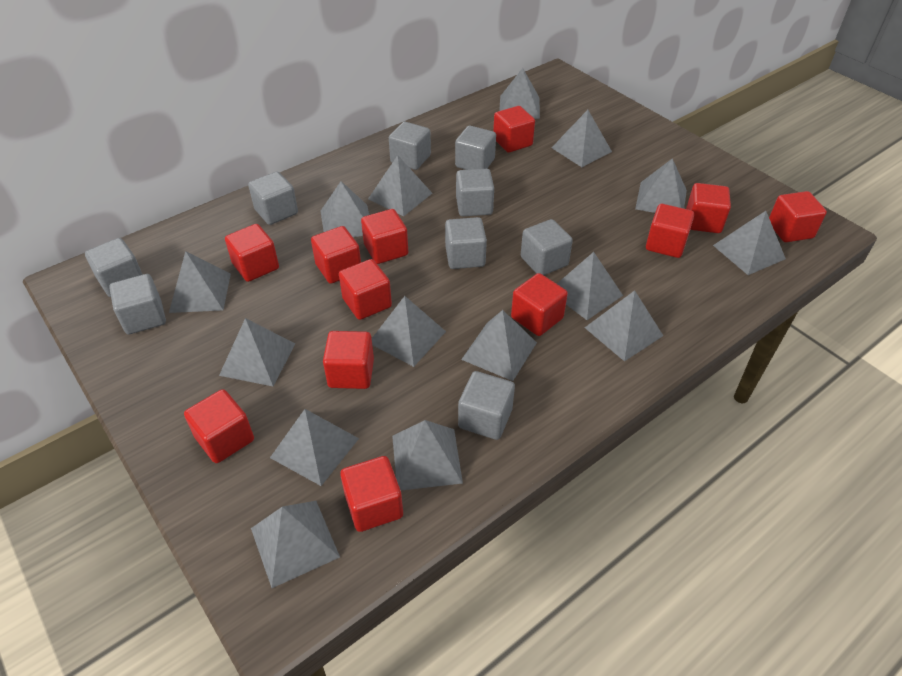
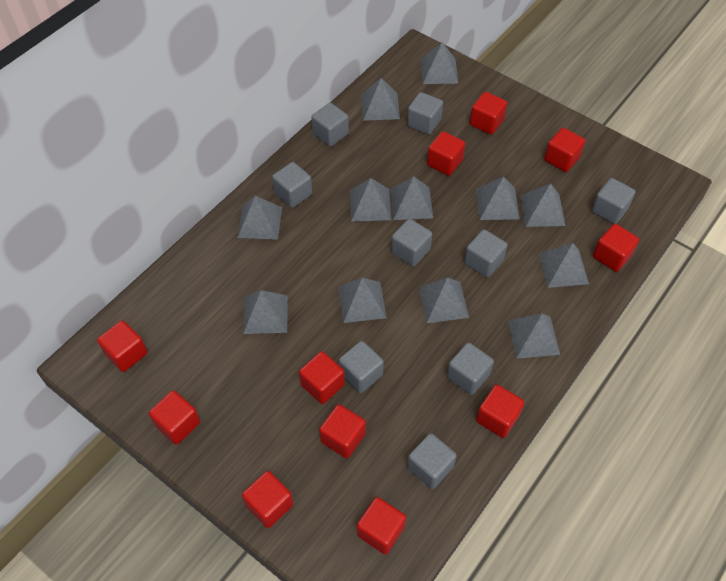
grey pyramid: 15 -> 12
red cube: 12 -> 11

